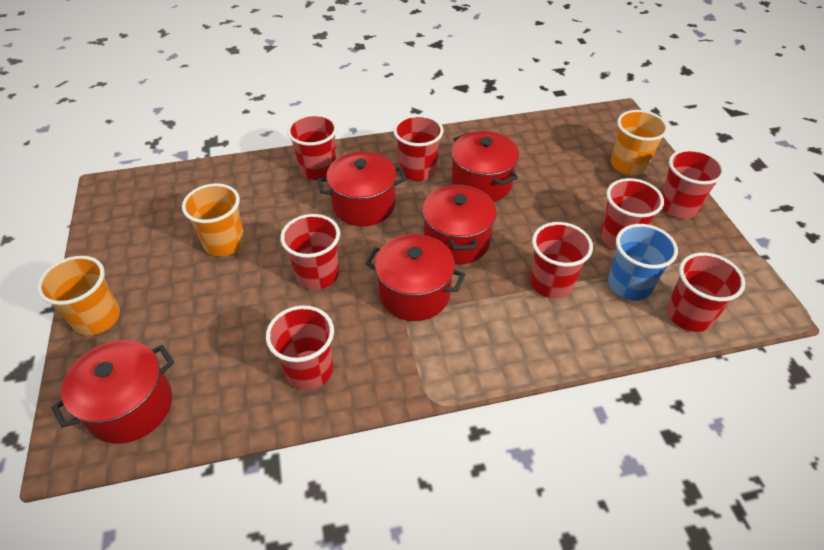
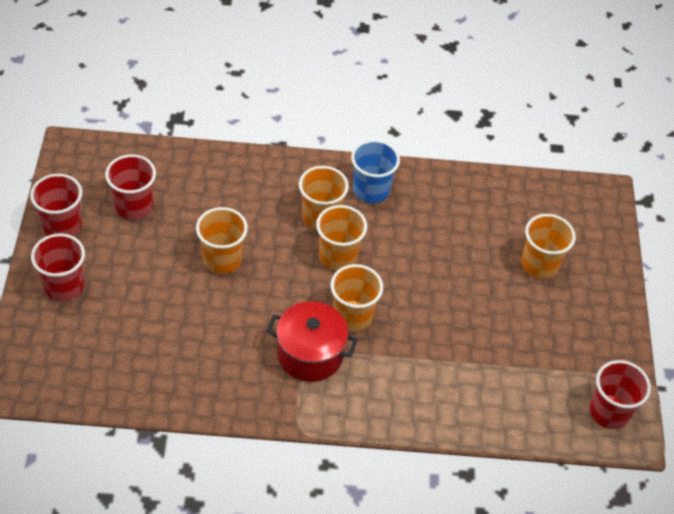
orange cup: 3 -> 5
red cup: 8 -> 4
red pot: 5 -> 1

